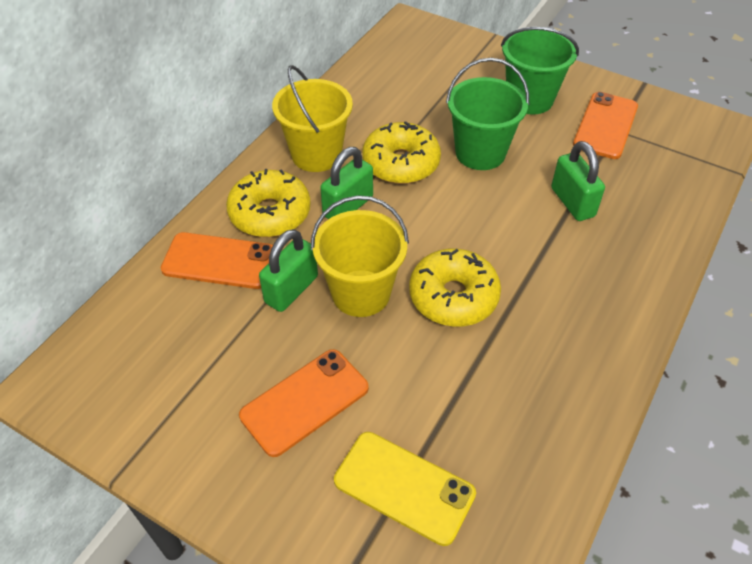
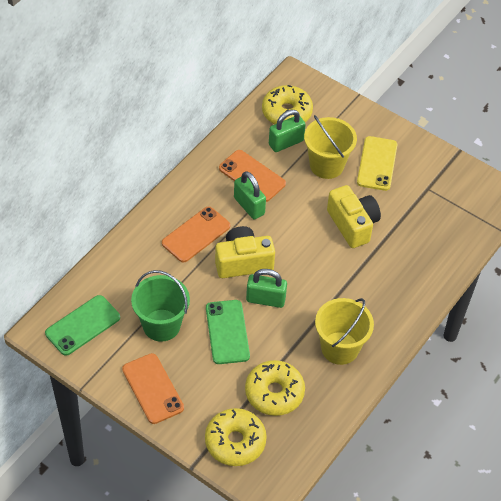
green bucket: 2 -> 1
green phone: 0 -> 2
yellow camera: 0 -> 2

